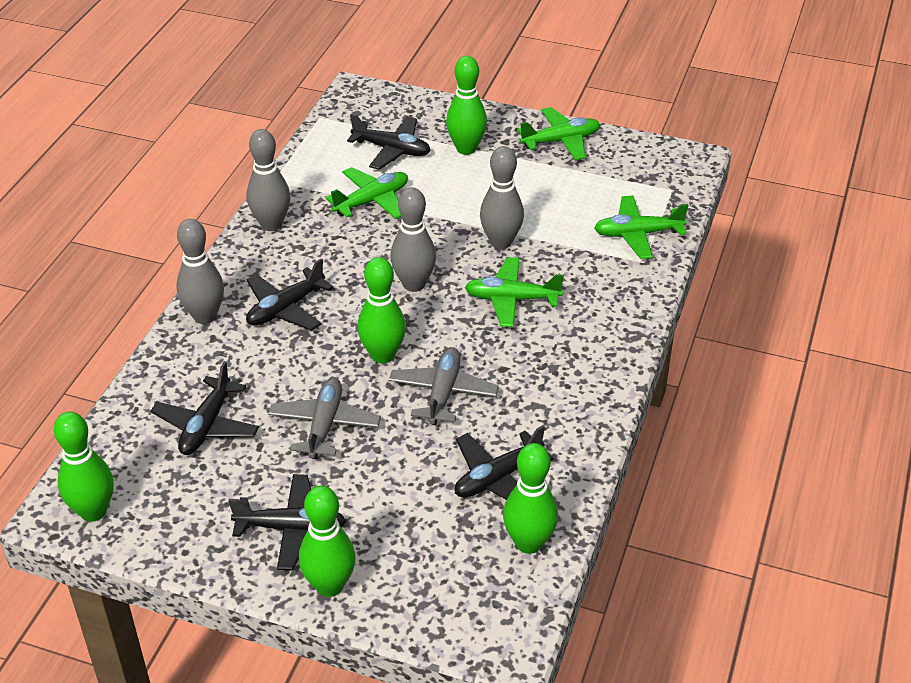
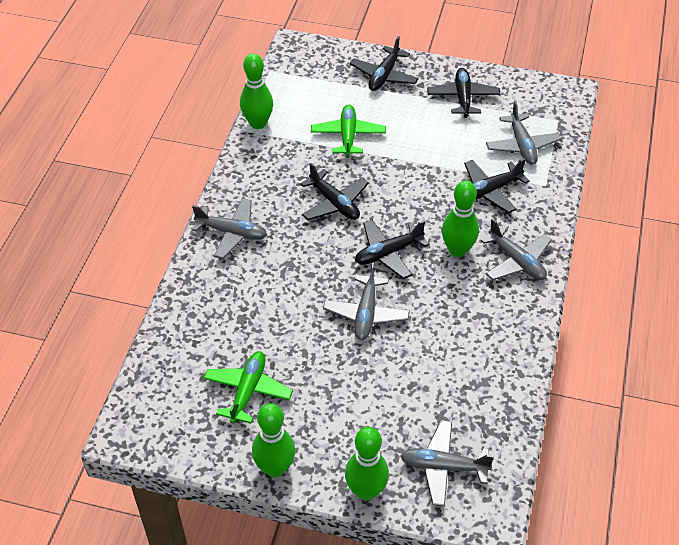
green bowling pin: 5 -> 4
green plane: 4 -> 2
grey bowling pin: 4 -> 0
grey plane: 2 -> 5

